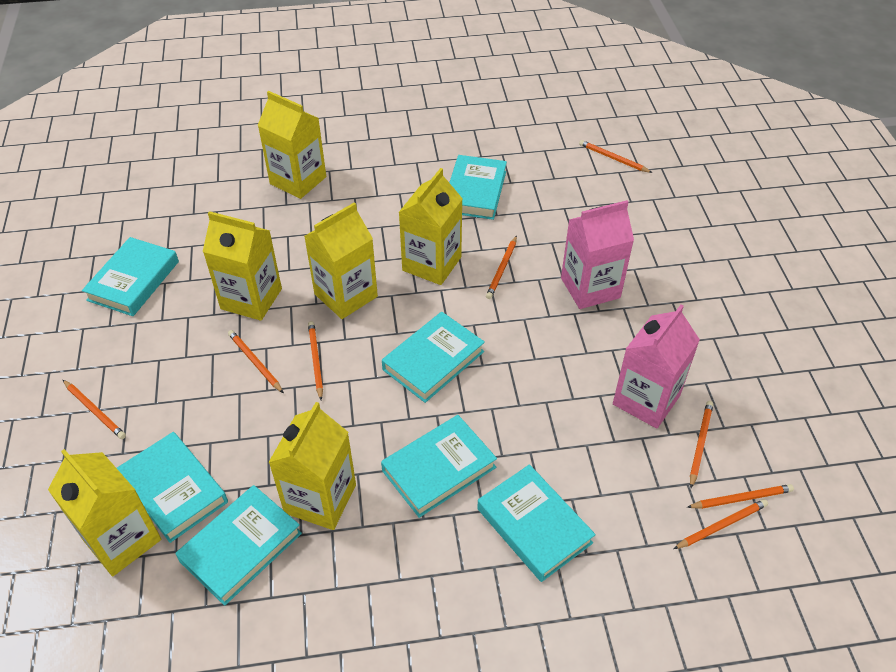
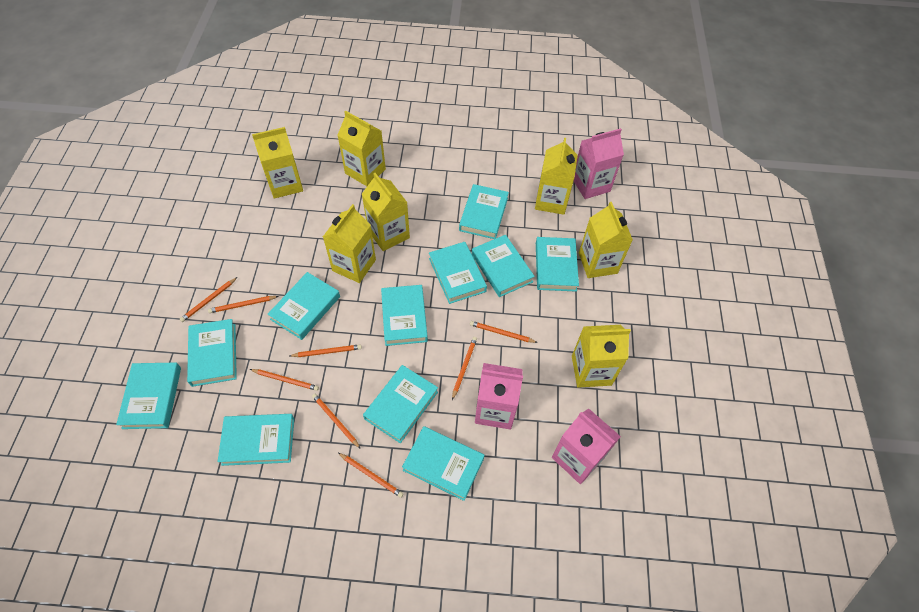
pink carton: 2 -> 3
turquoise book: 7 -> 11
yellow carton: 6 -> 7

